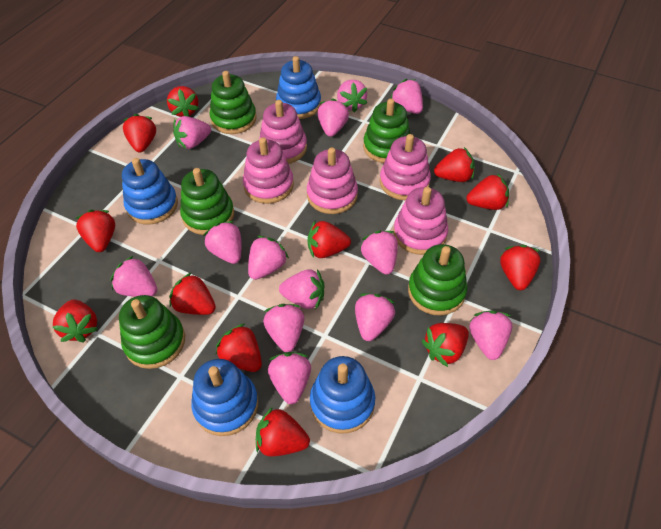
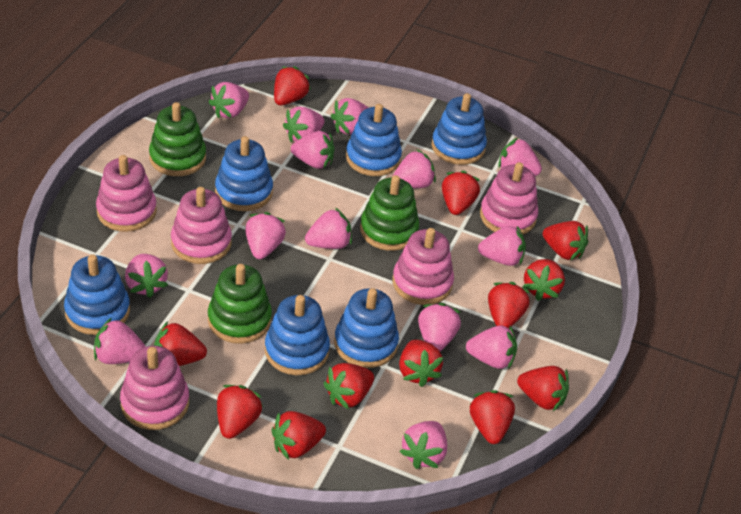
blue stacking toy: 4 -> 6
green stacking toy: 5 -> 3
pink strawberry: 13 -> 14

